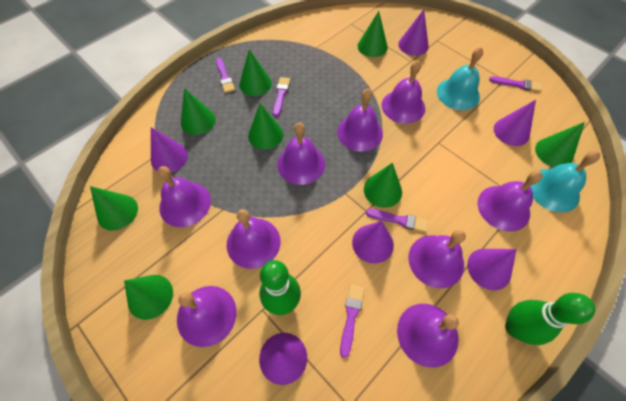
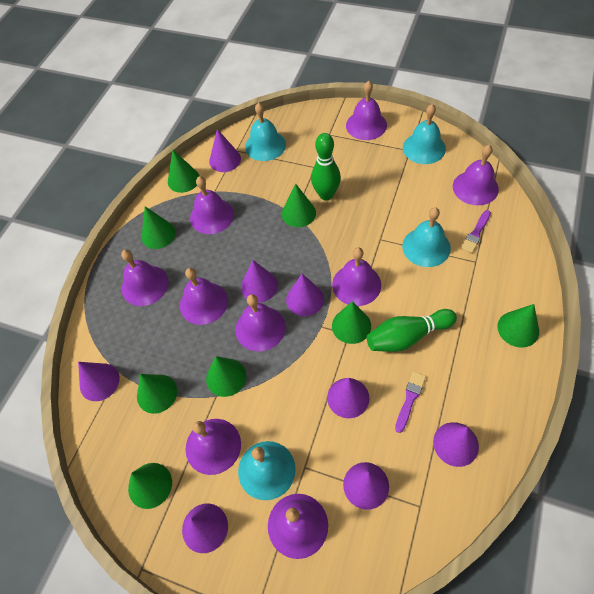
purple brush: 5 -> 2
purple cone: 6 -> 8
turquoise bell: 2 -> 4

